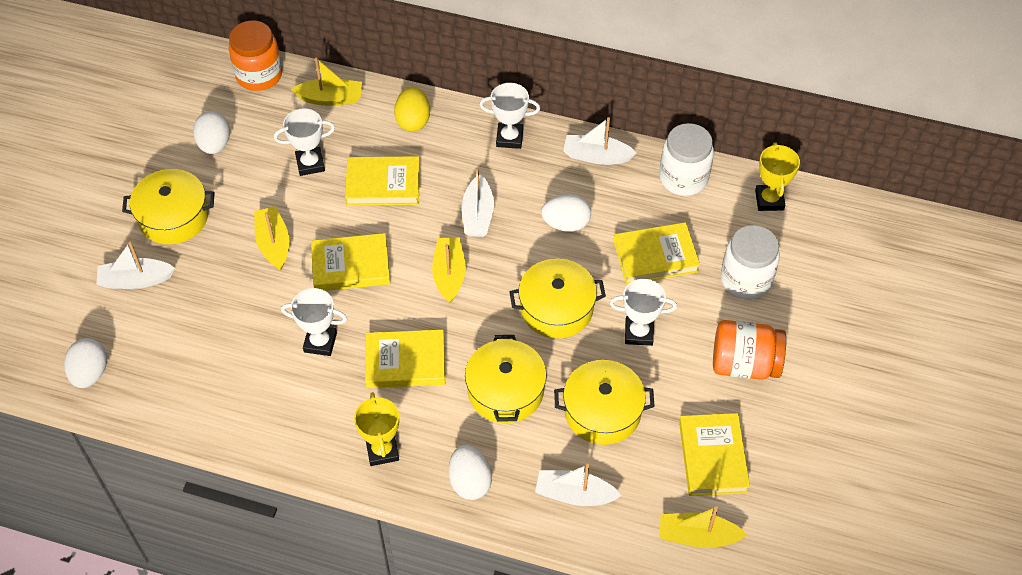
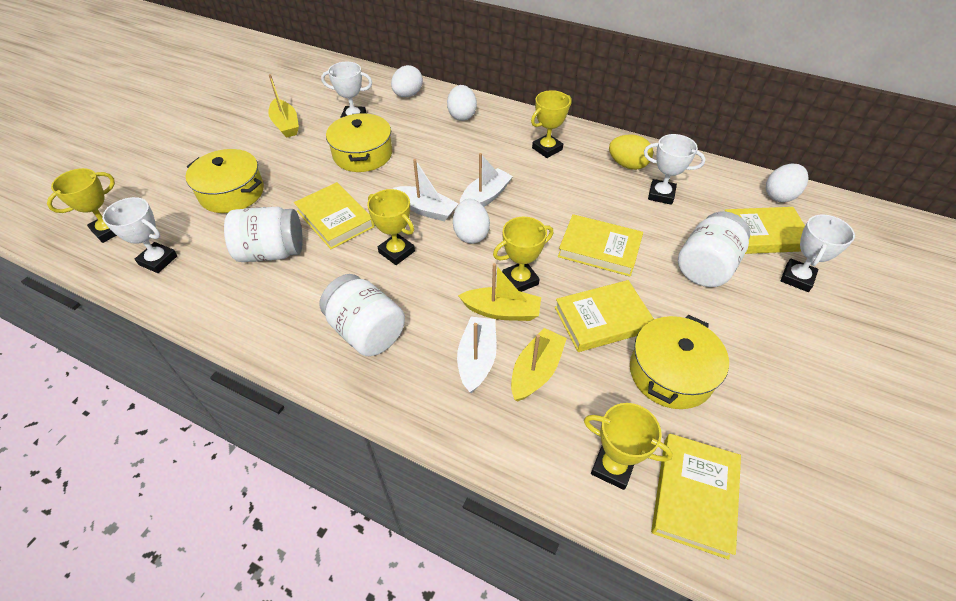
orange jar: 2 -> 0
white boat: 4 -> 3
white jar: 2 -> 3
yellow boat: 4 -> 3
yellow pot: 4 -> 3
yellow trophy: 2 -> 5

